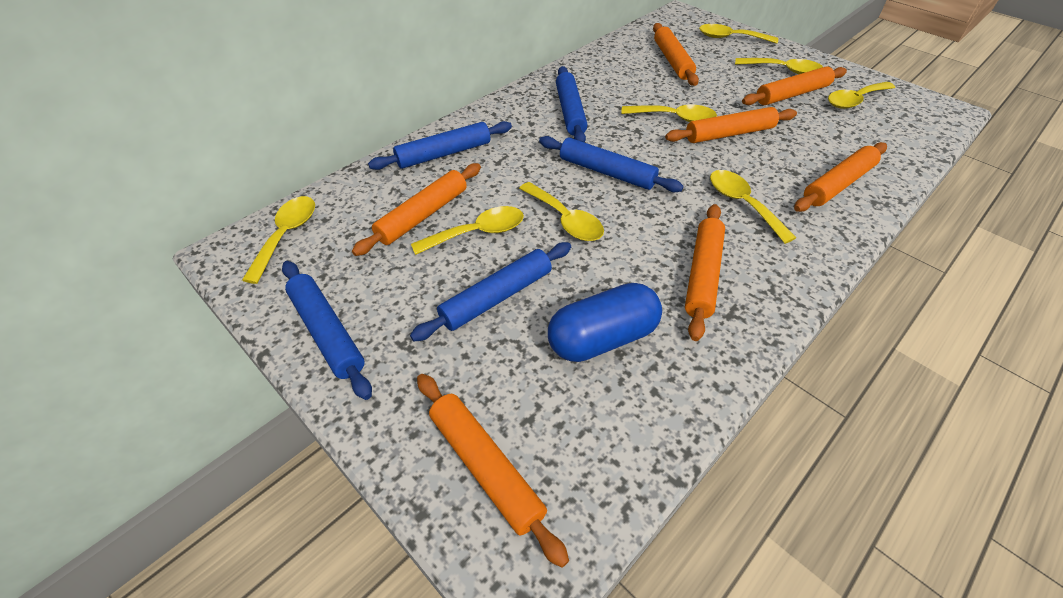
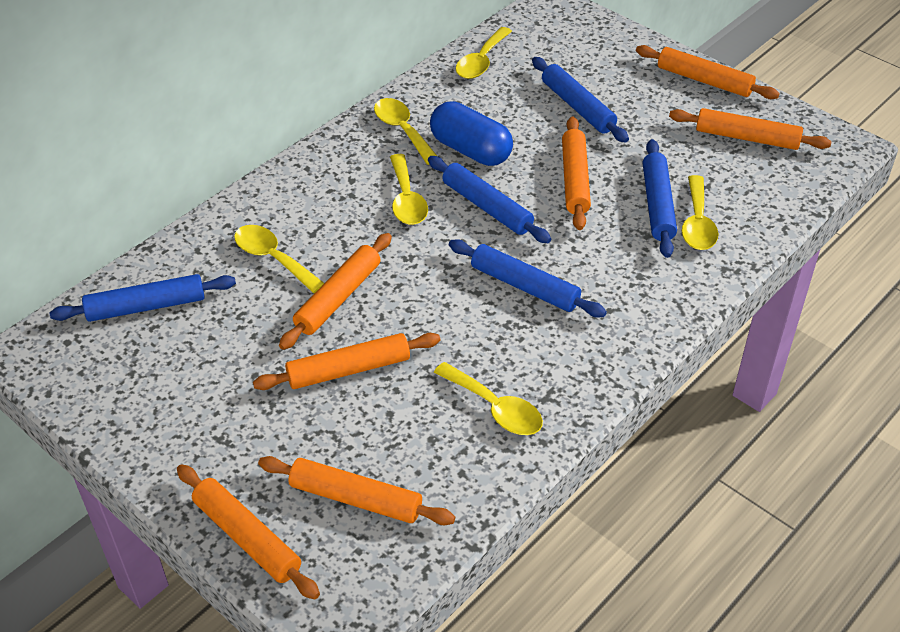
yellow spoon: 8 -> 6

